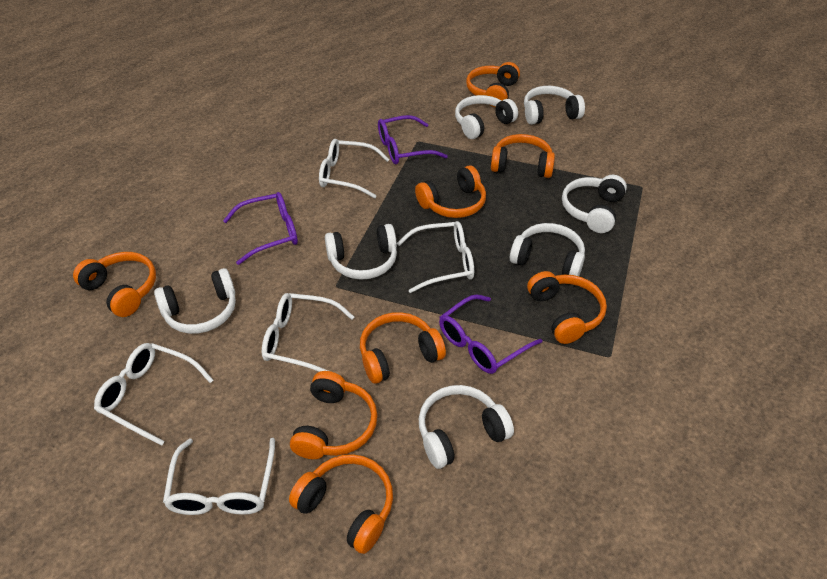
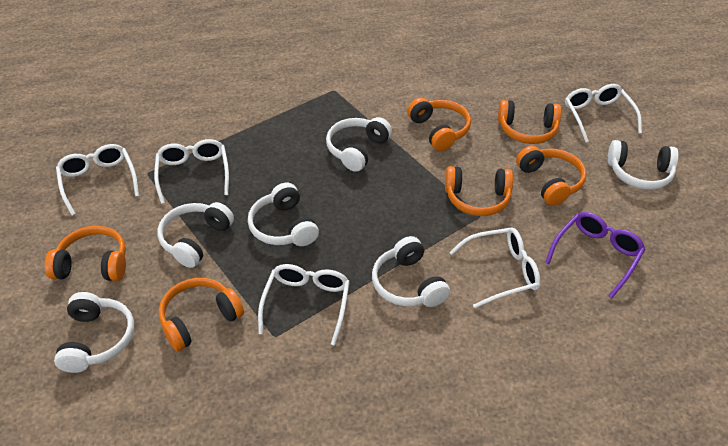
orange headphones: 8 -> 6
purple glasses: 3 -> 1
white headphones: 7 -> 6

